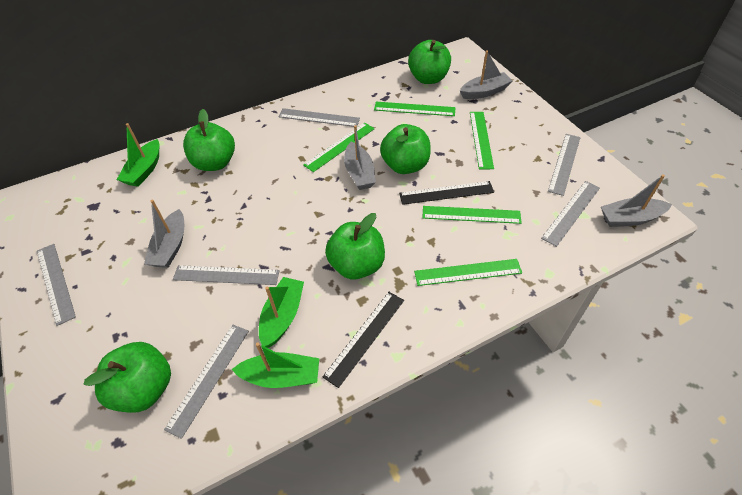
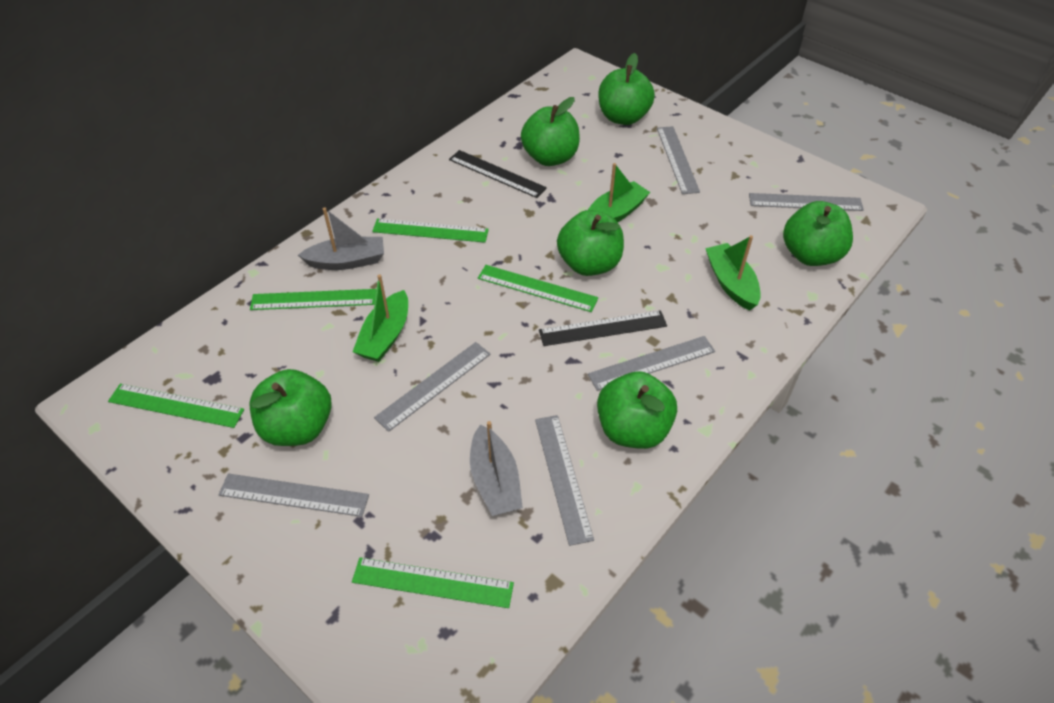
green apple: 5 -> 6
grey boat: 4 -> 2

